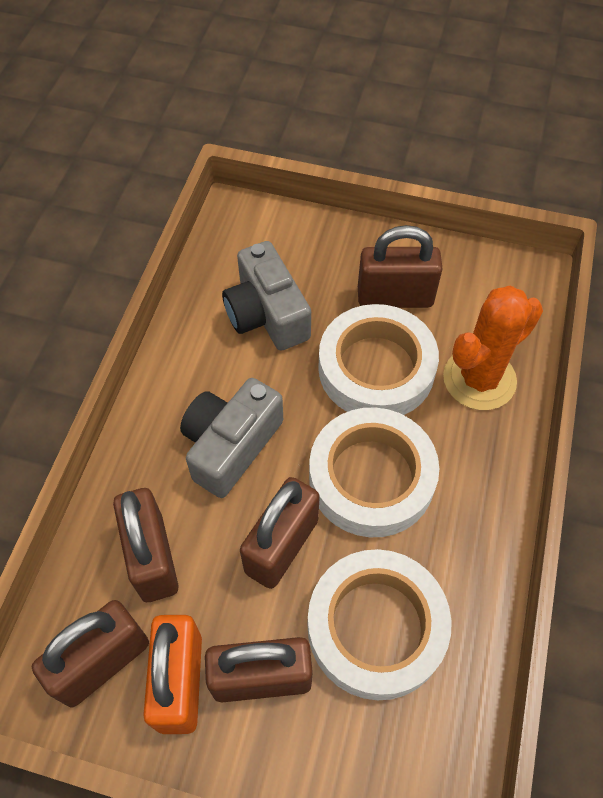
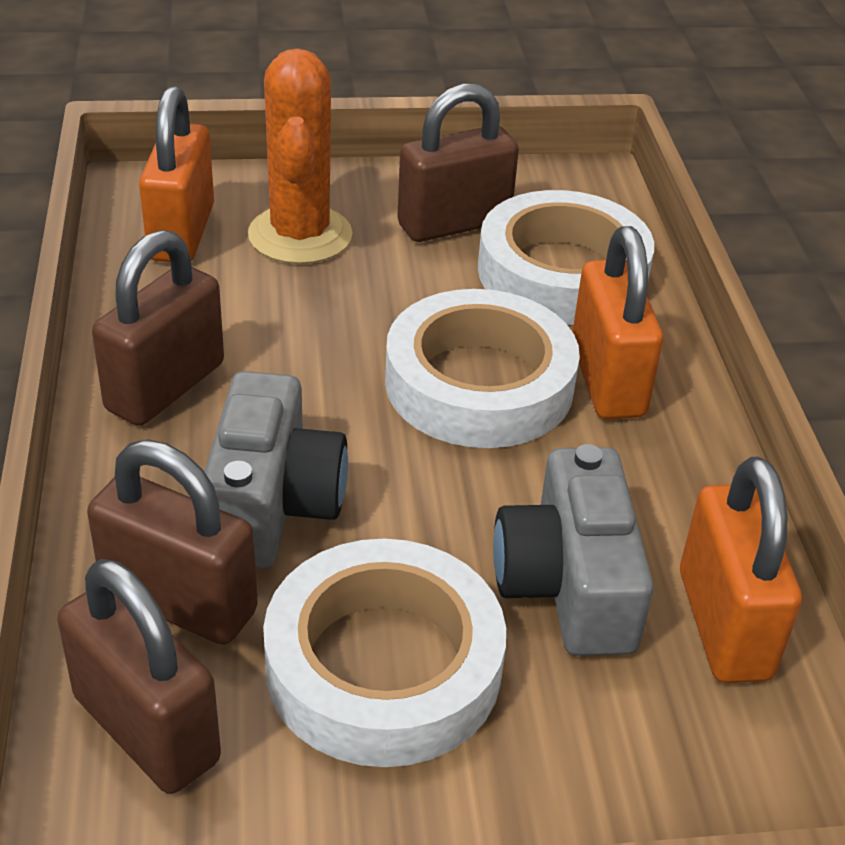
brown padlock: 5 -> 4
orange padlock: 1 -> 3

